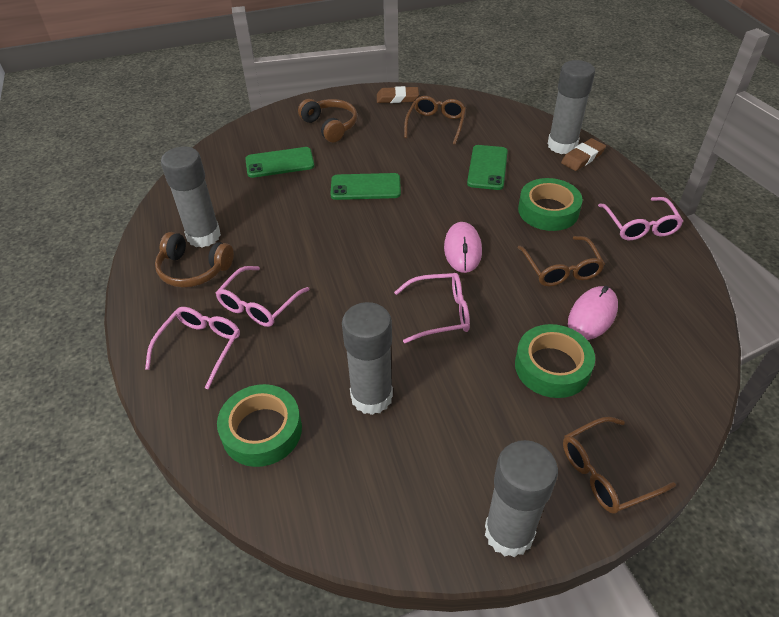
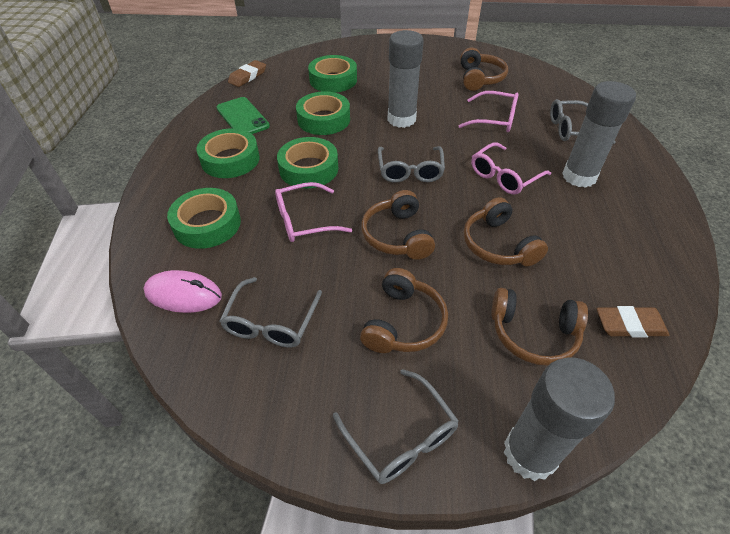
brown glasses: 3 -> 0
brown headphones: 2 -> 5
green phone: 3 -> 1
green tape: 3 -> 5
grey glasses: 0 -> 4
grey glue stick: 4 -> 3
pink glasses: 4 -> 3
pink mouse: 2 -> 1

